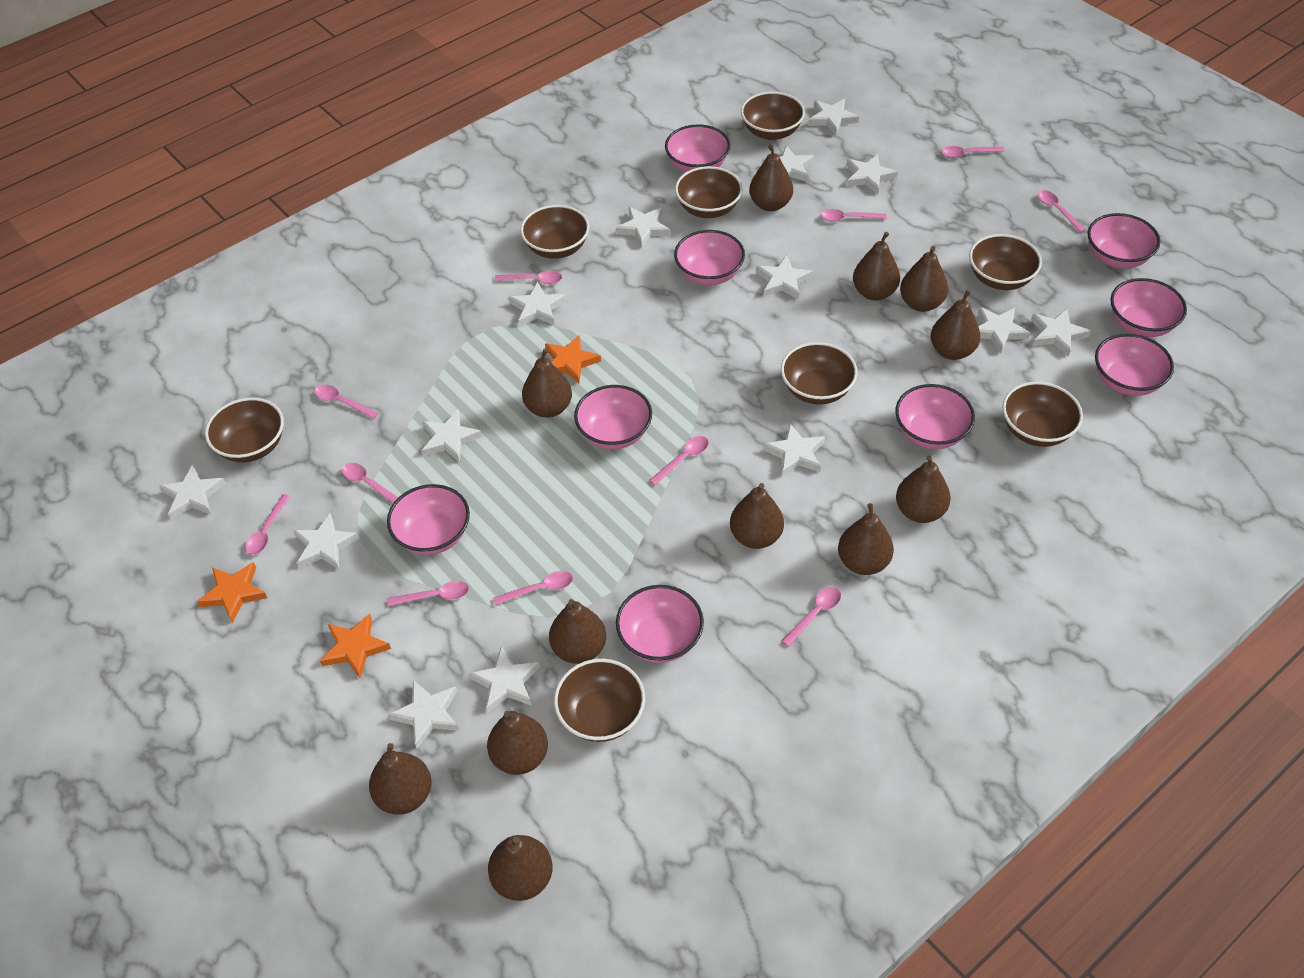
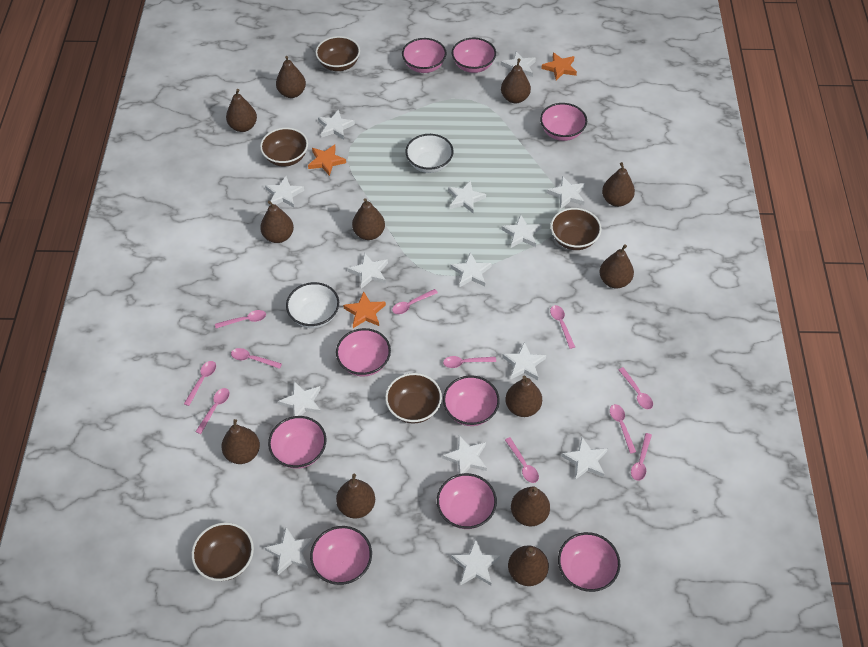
brown bowl: 8 -> 5
white bowl: 0 -> 2

